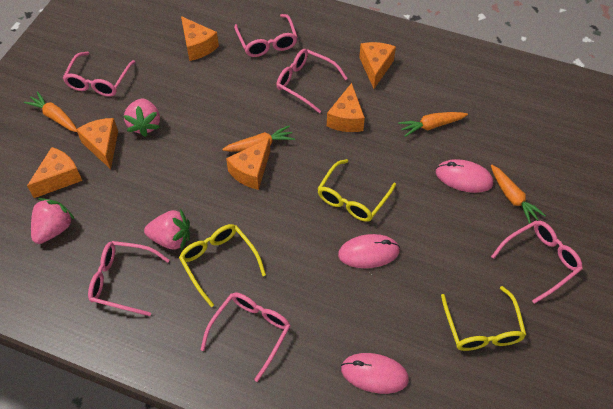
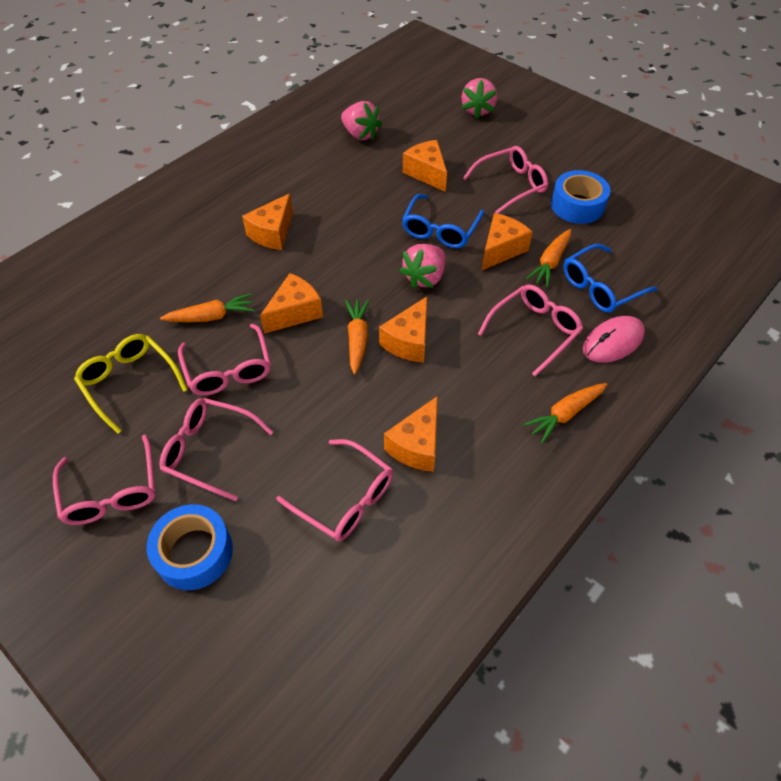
blue glasses: 0 -> 2
blue tape: 0 -> 2
pink mouse: 3 -> 1
yellow glasses: 3 -> 1

